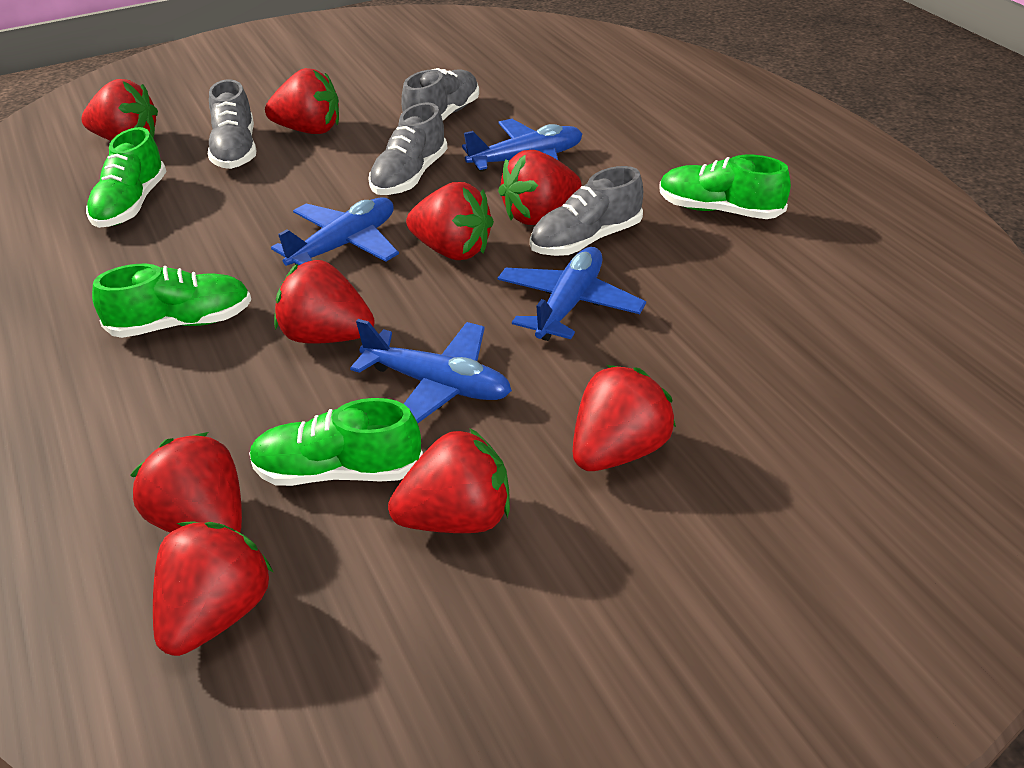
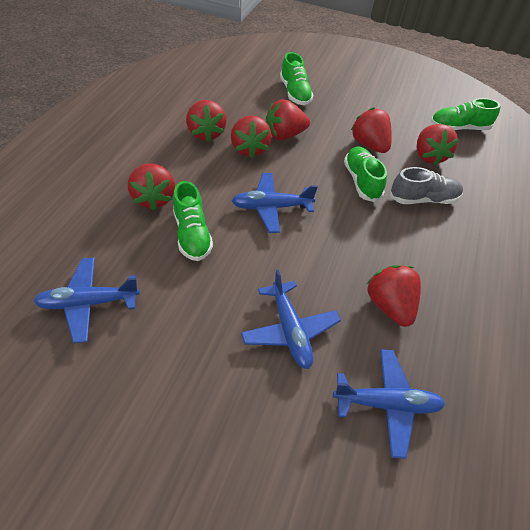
grey shoe: 4 -> 1
red strawberry: 9 -> 7

